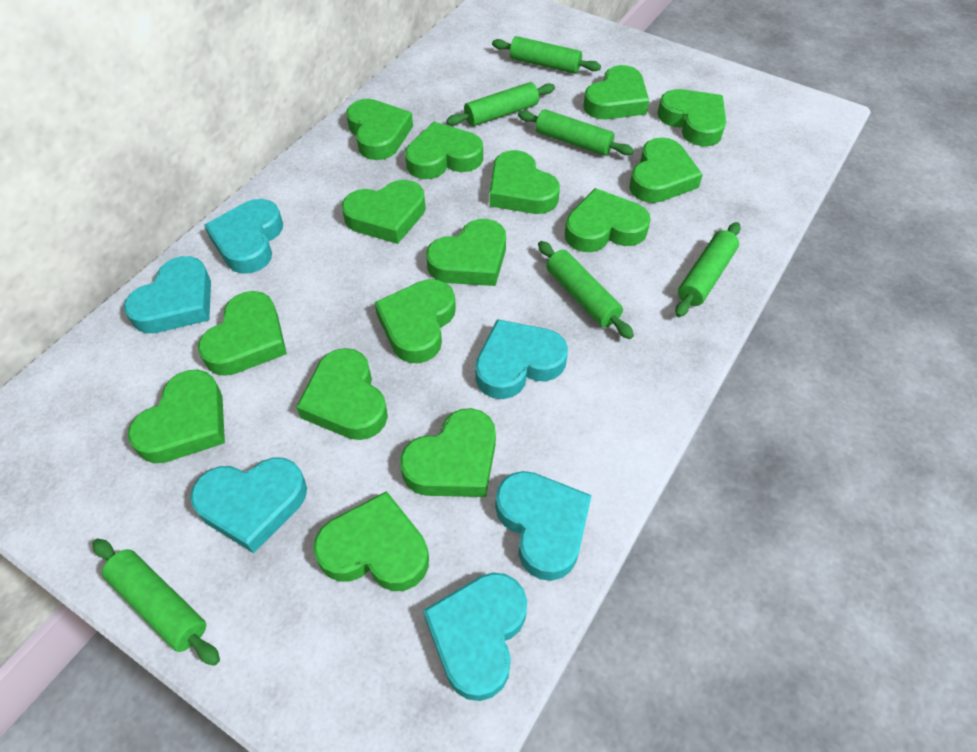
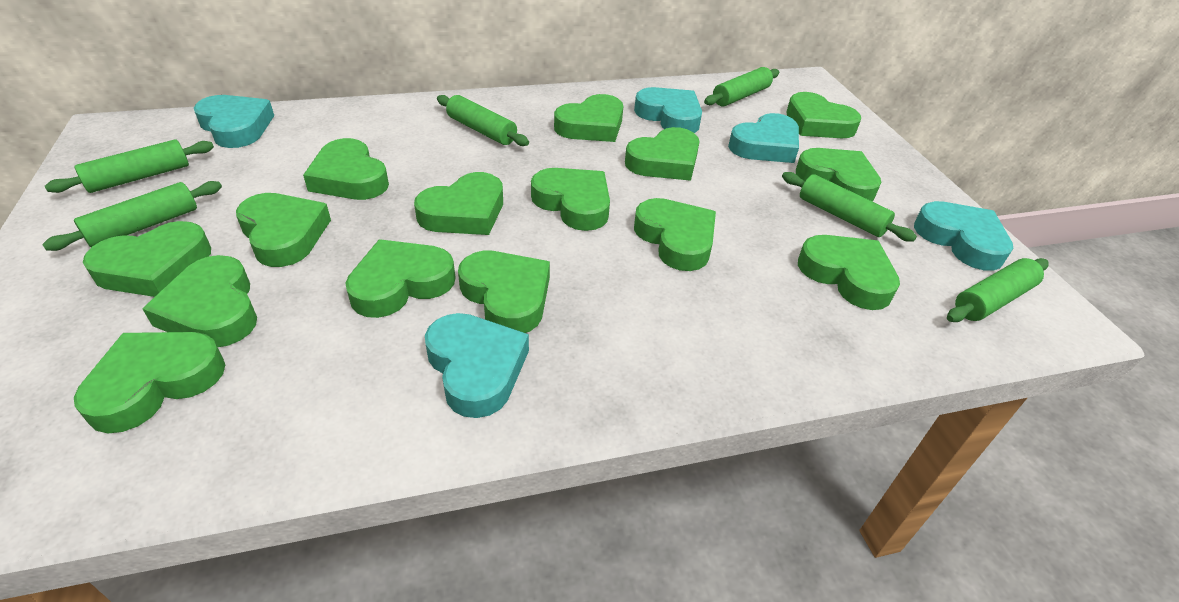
turquoise heart: 6 -> 5

